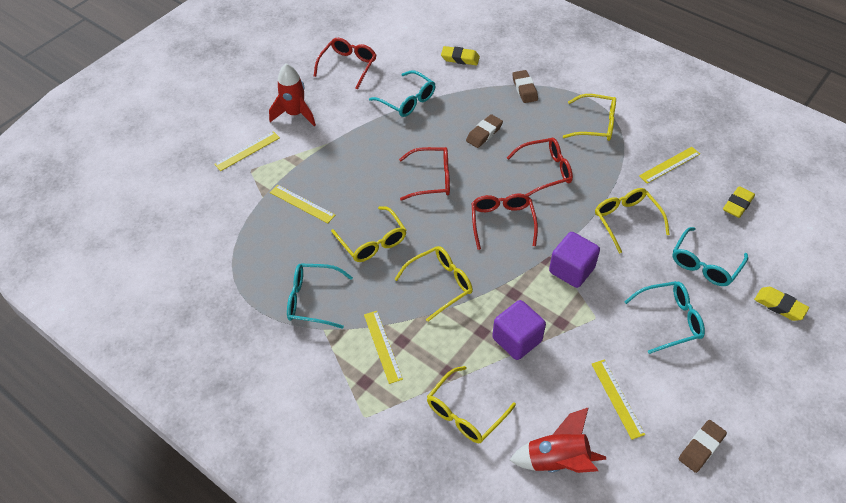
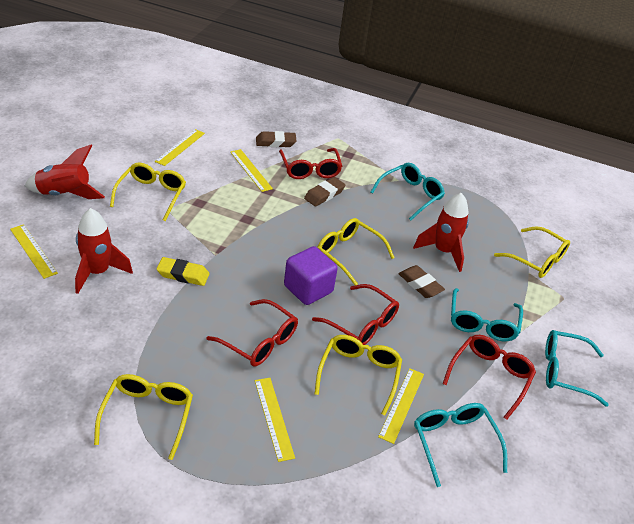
purple cube: 2 -> 1
red rocket: 2 -> 3
yellow eraser: 3 -> 1

